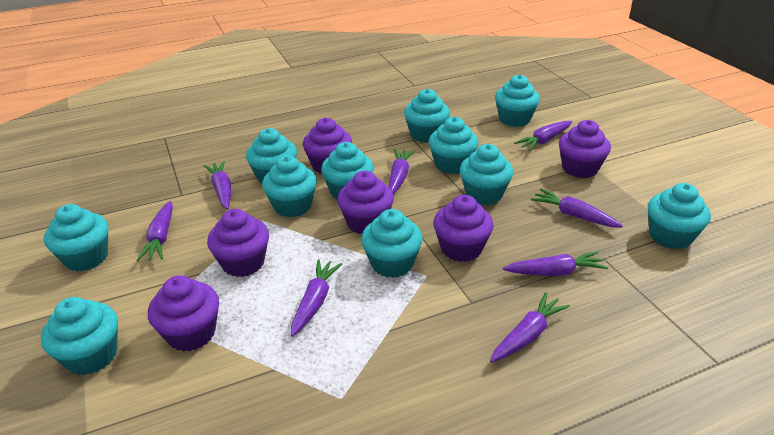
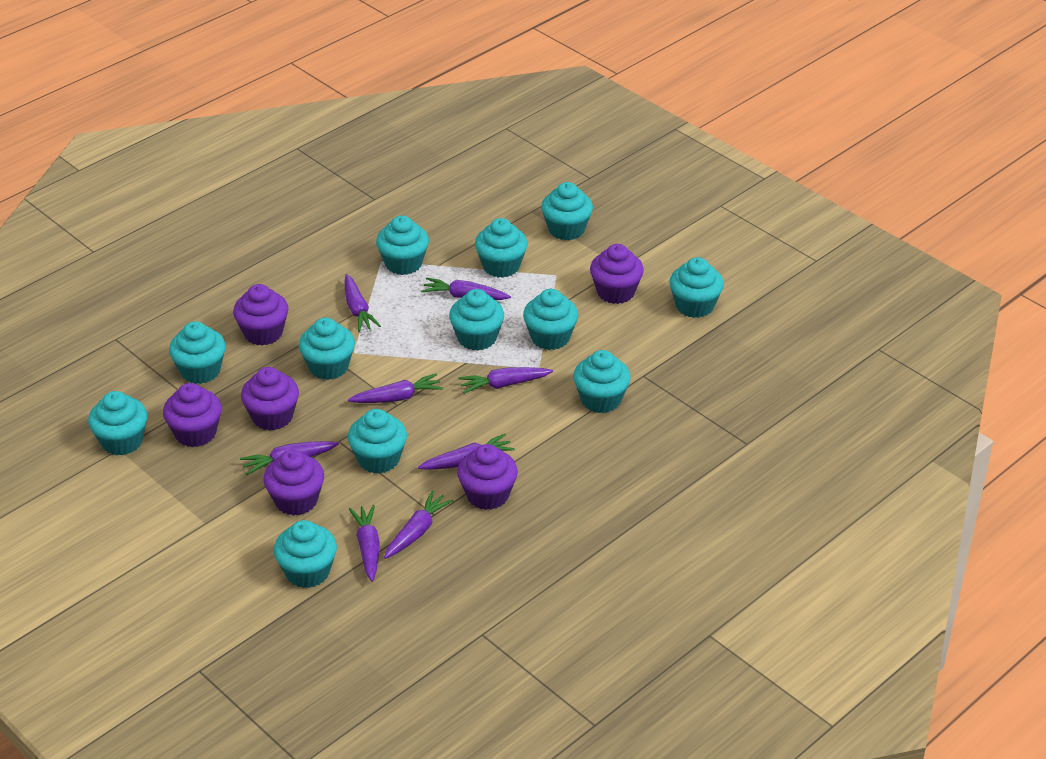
turquoise cupcake: 11 -> 12

